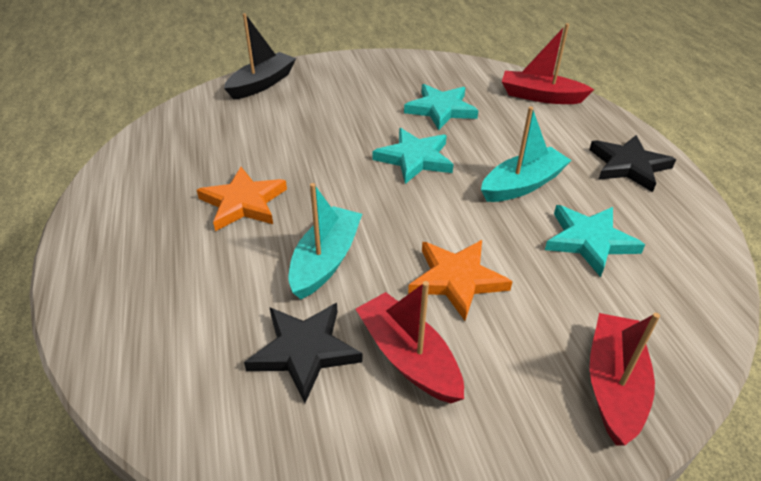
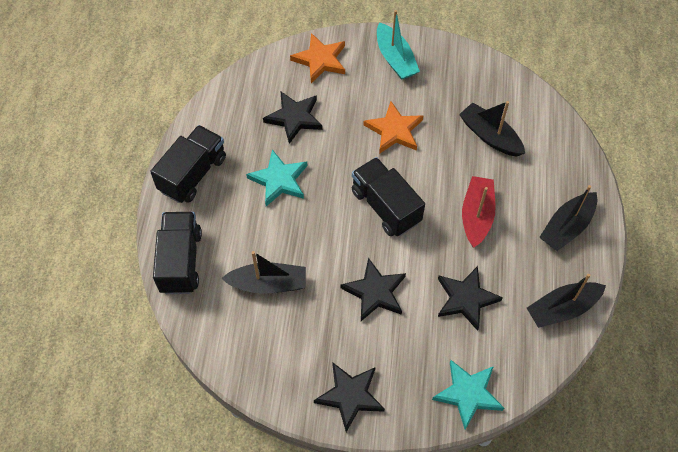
black boat: 1 -> 4
black star: 2 -> 4
black truck: 0 -> 3
red boat: 3 -> 1
turquoise boat: 2 -> 1
turquoise star: 3 -> 2

